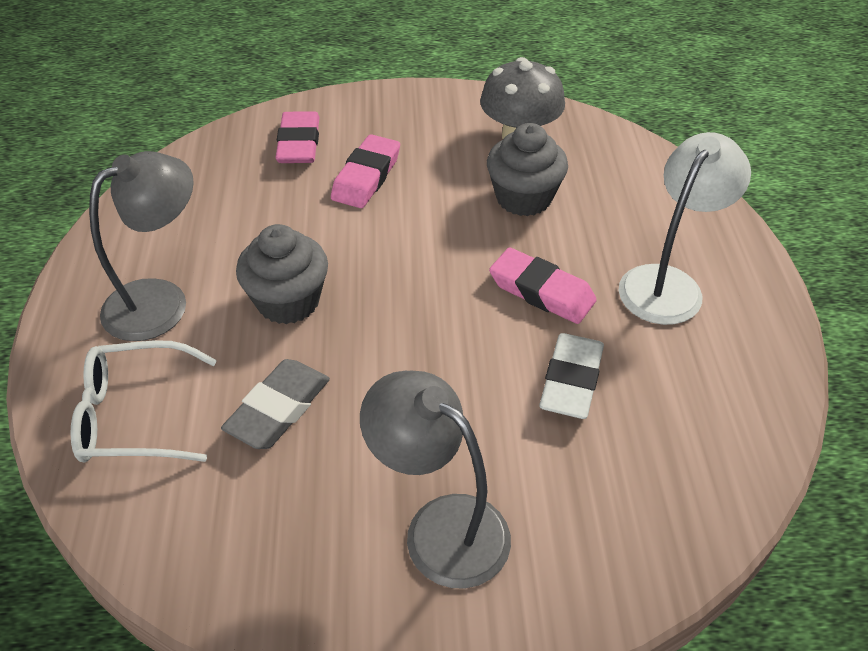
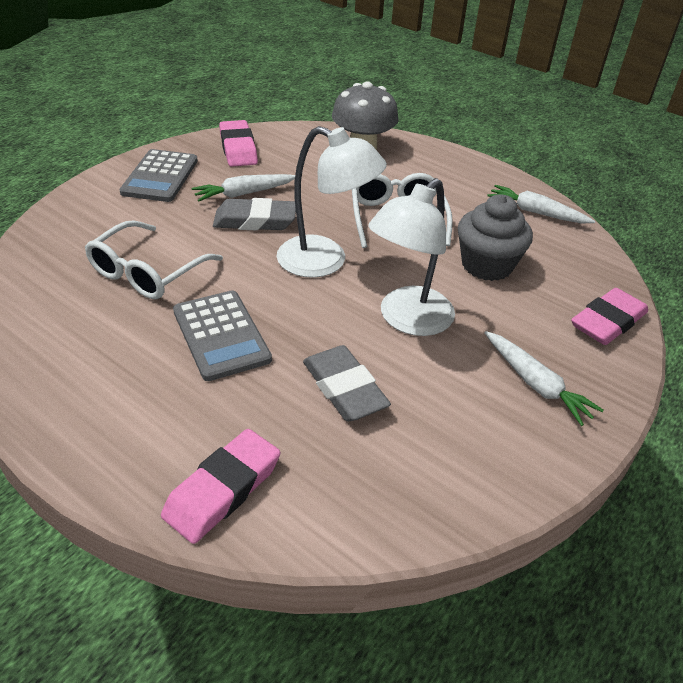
grey calculator: 0 -> 2
grey cupcake: 2 -> 1
grey eraser: 1 -> 2
grey lamp: 2 -> 0
white carrot: 0 -> 3
white eraser: 1 -> 0
white glasses: 1 -> 2
white lamp: 1 -> 2

